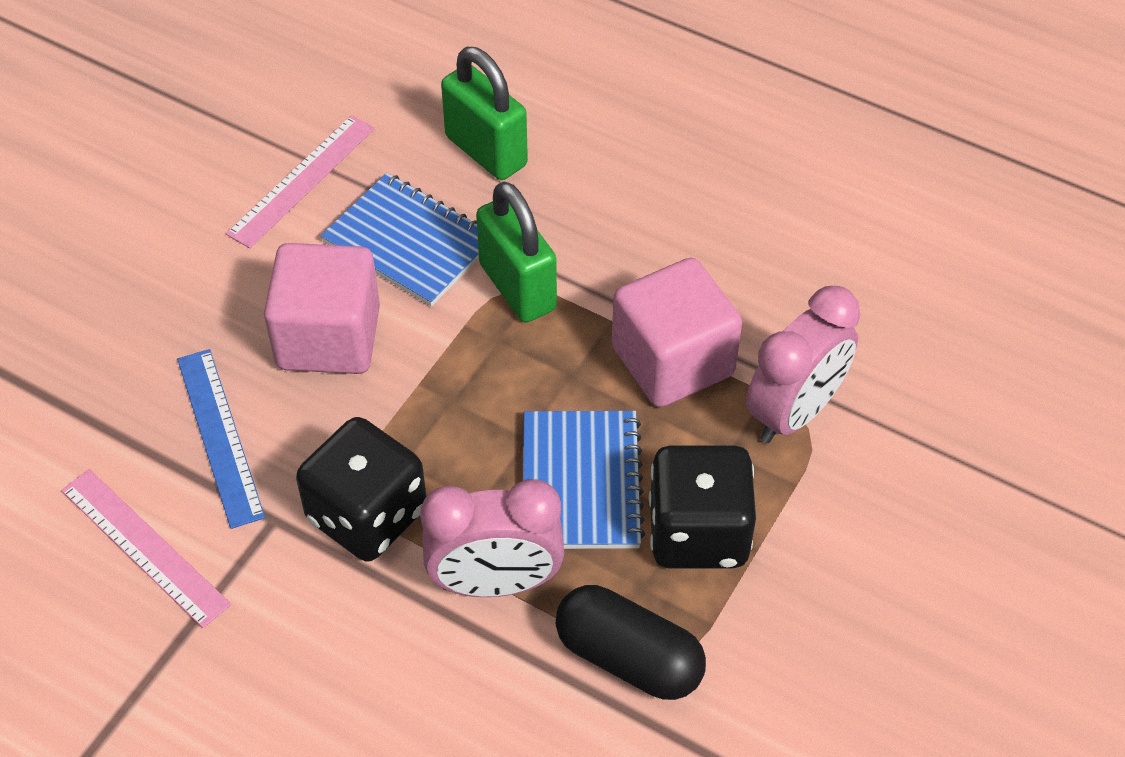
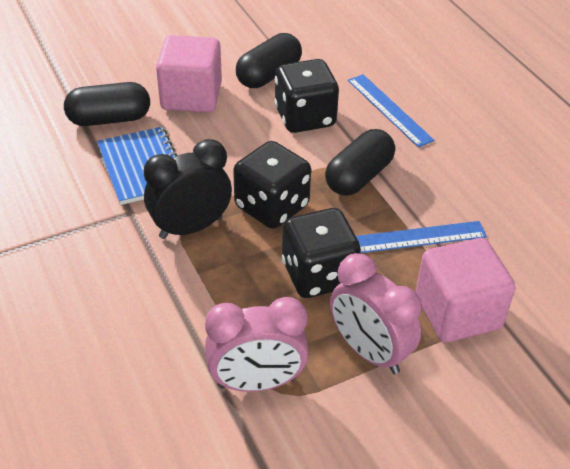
black capsule: 1 -> 3
black clock: 0 -> 1
black dice: 2 -> 3
blue notebook: 2 -> 1
blue ruler: 1 -> 2
green padlock: 2 -> 0
pink ruler: 2 -> 0

